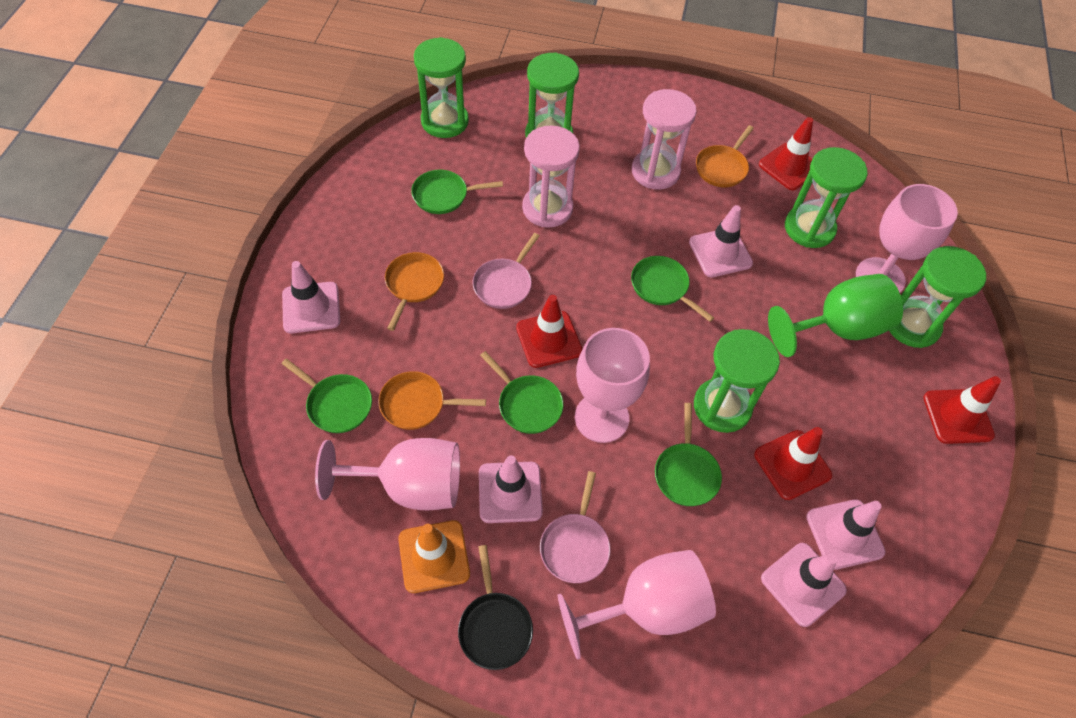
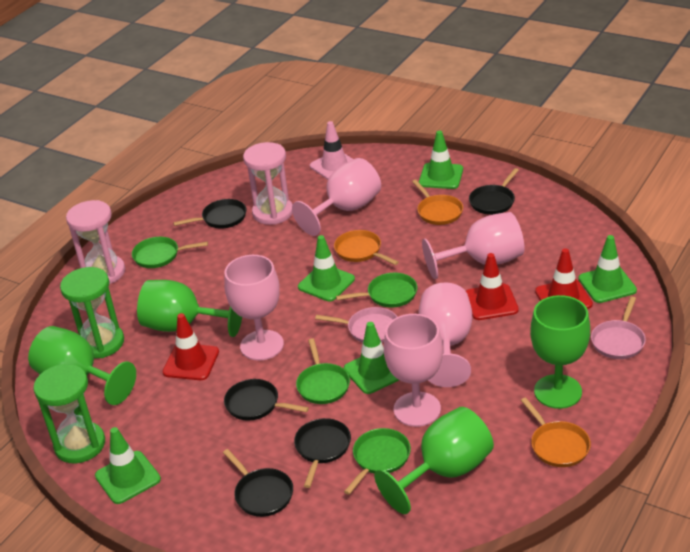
black pan: 1 -> 5
green goblet: 1 -> 4
green hourglass: 5 -> 2
green pan: 5 -> 4
green traffic cone: 0 -> 5
orange traffic cone: 1 -> 0
pink goblet: 4 -> 5
pink traffic cone: 5 -> 1
red traffic cone: 4 -> 3

